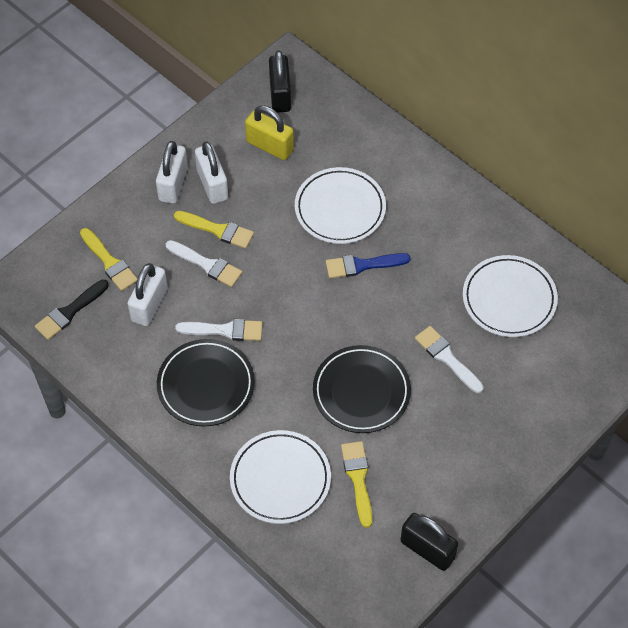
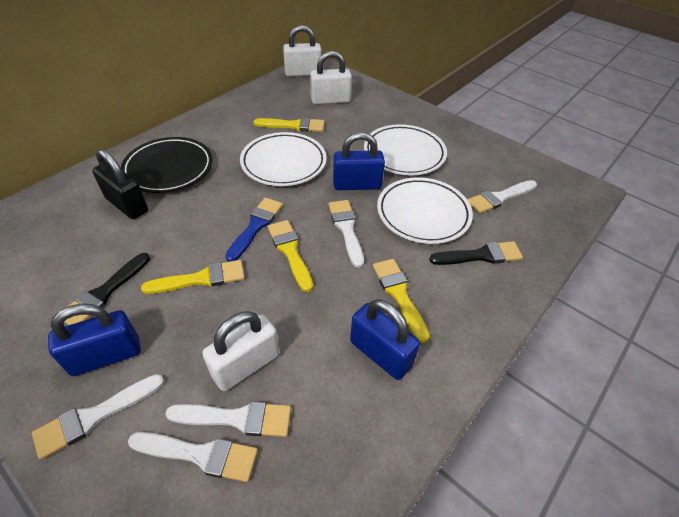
black brush: 1 -> 2
black padlock: 2 -> 1
black plate: 2 -> 1
blue padlock: 0 -> 3
white brush: 3 -> 5
yellow brush: 3 -> 4
yellow padlock: 1 -> 0

